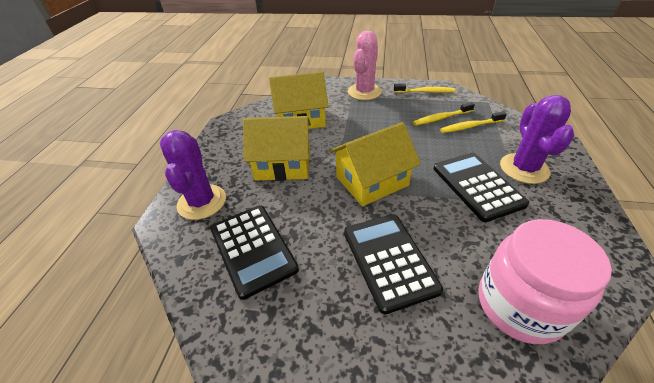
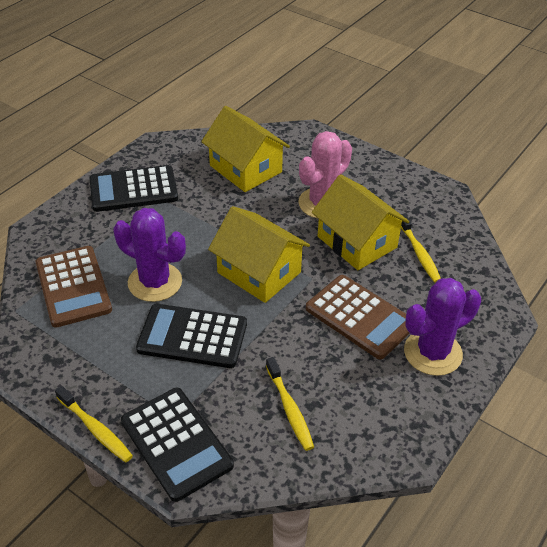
brown calculator: 0 -> 2
pink jar: 1 -> 0

